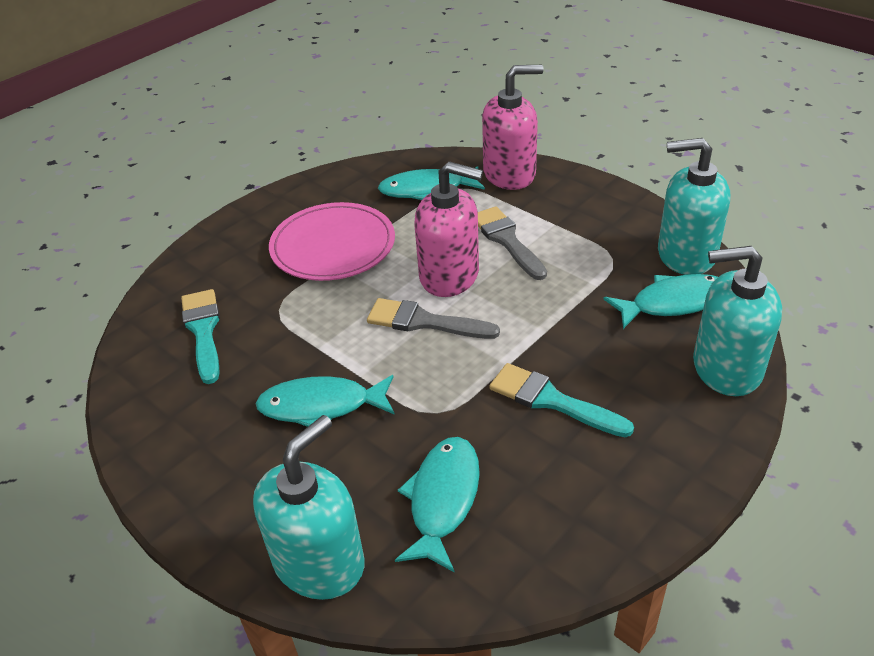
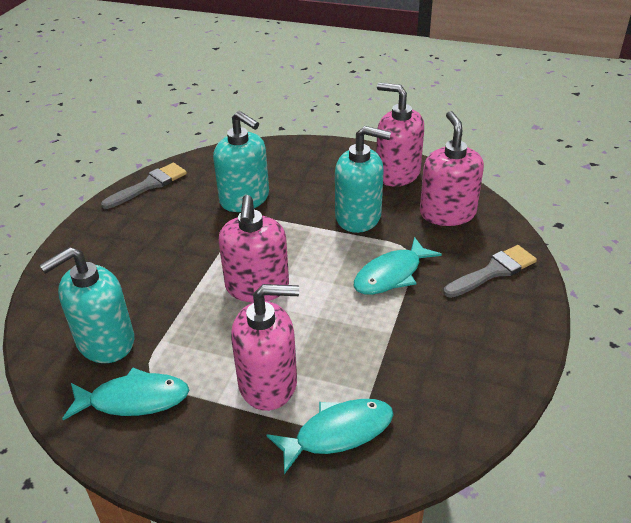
pink plate: 1 -> 0
pink soap dispenser: 2 -> 4
turquoise brush: 2 -> 0
turquoise fish: 4 -> 3

